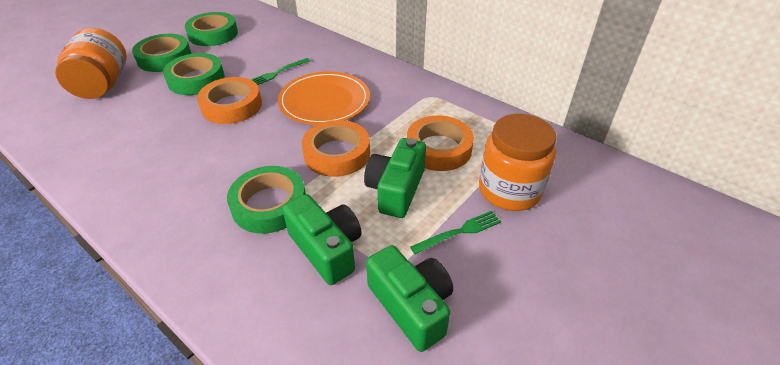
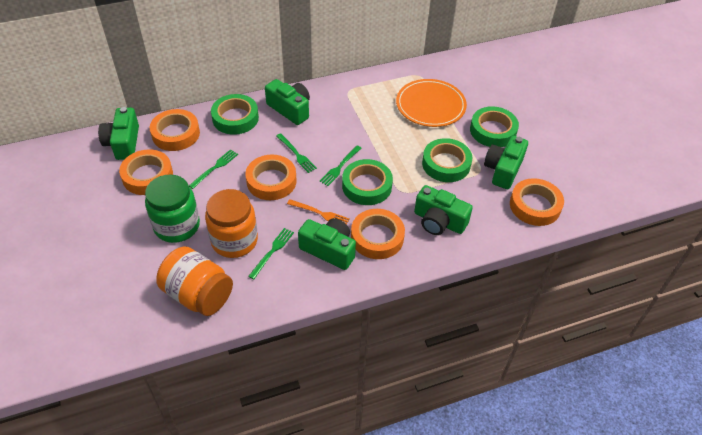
green camera: 3 -> 5
green fork: 2 -> 4
green jar: 0 -> 1
orange fork: 0 -> 1
orange tape: 3 -> 5

